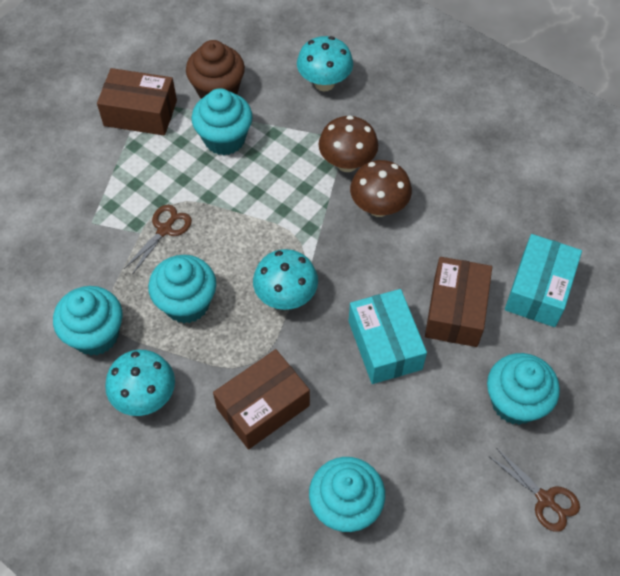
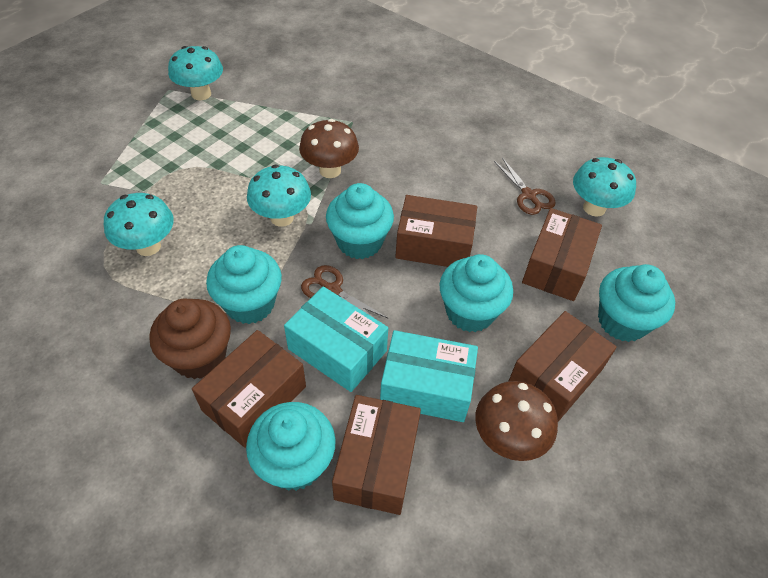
brown box: 3 -> 5
turquoise mushroom: 3 -> 4

